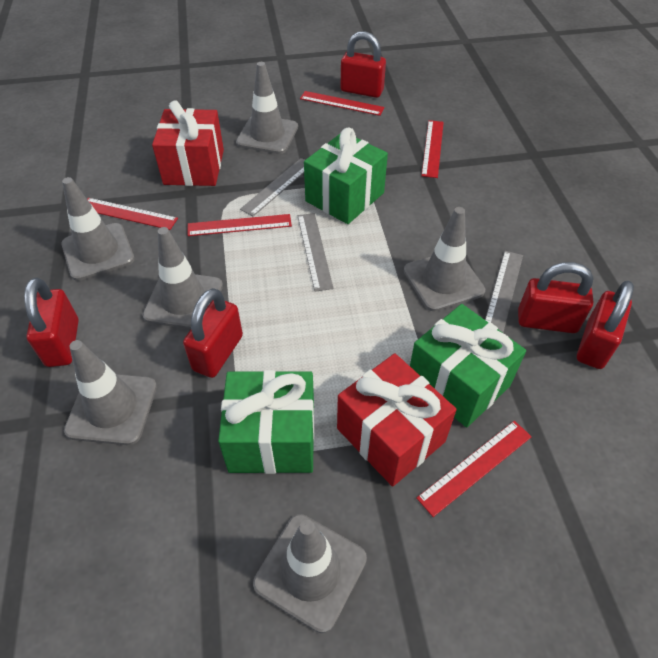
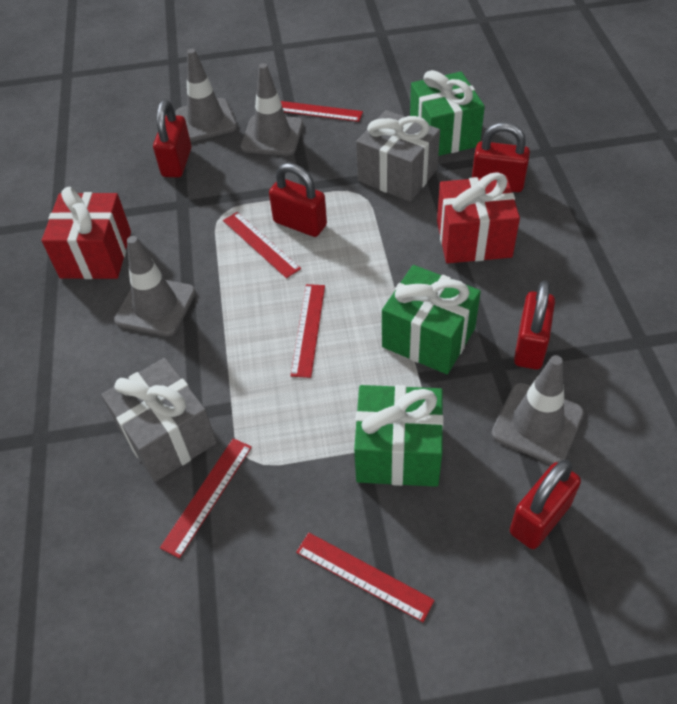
grey gift: 0 -> 2
grey ruler: 3 -> 0
grey traffic cone: 6 -> 4

